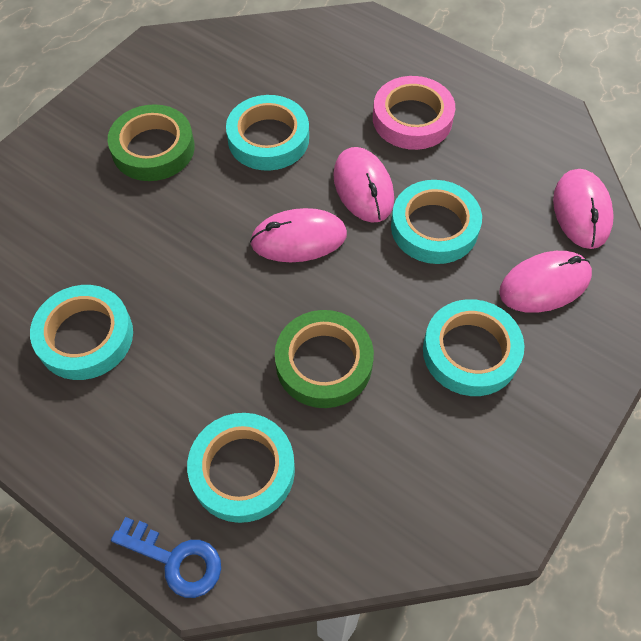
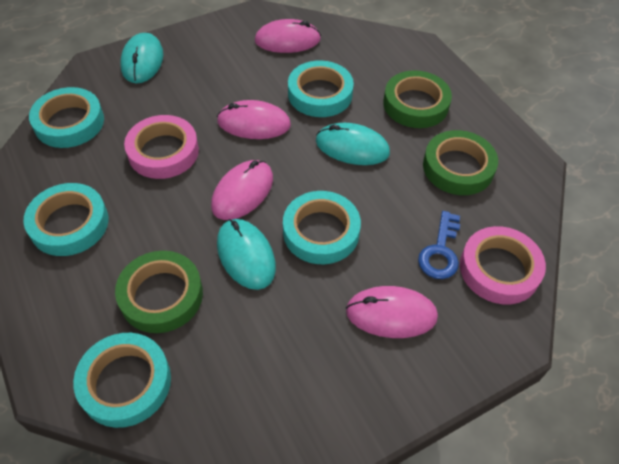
green tape: 2 -> 3
pink tape: 1 -> 2
turquoise mouse: 0 -> 3

